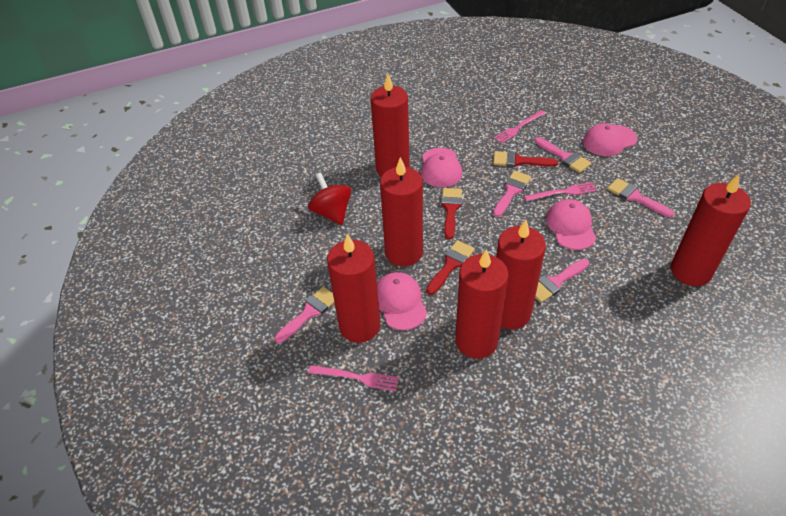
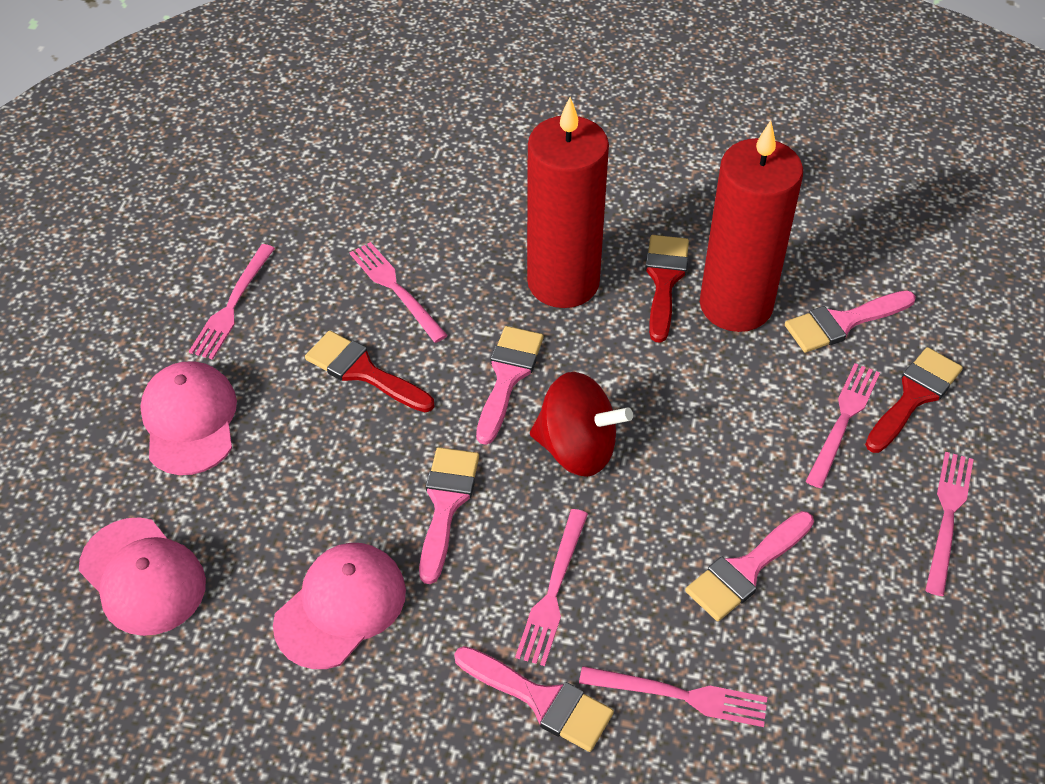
pink cap: 4 -> 3
pink fork: 3 -> 6
red candle: 6 -> 2

